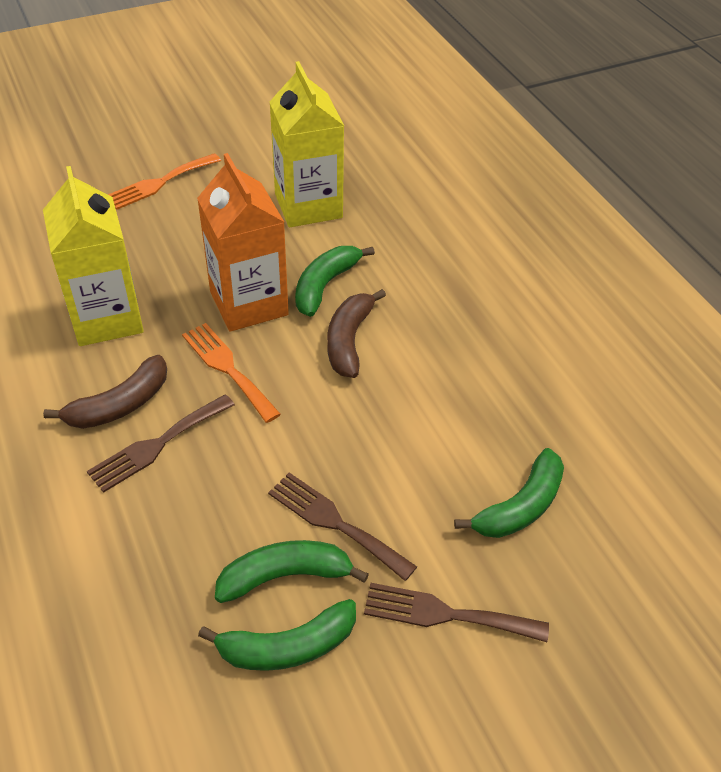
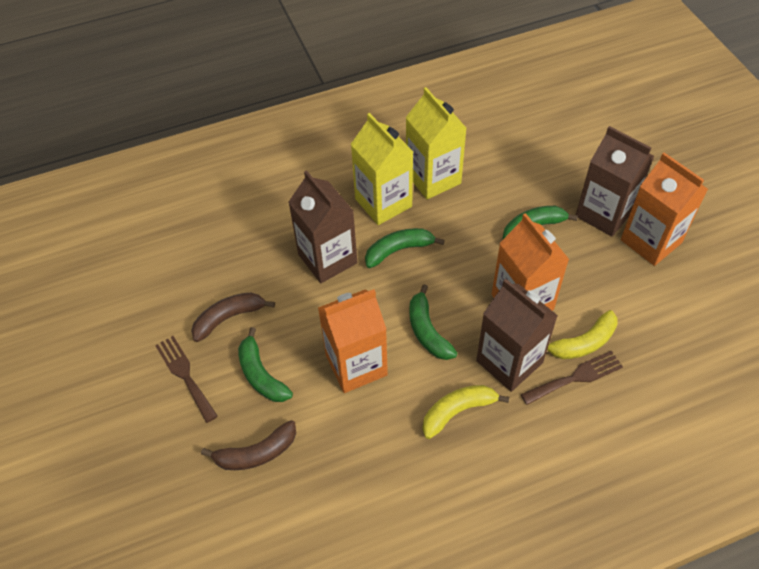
brown carton: 0 -> 3
brown fork: 3 -> 2
orange carton: 1 -> 3
orange fork: 2 -> 0
yellow banana: 0 -> 2

